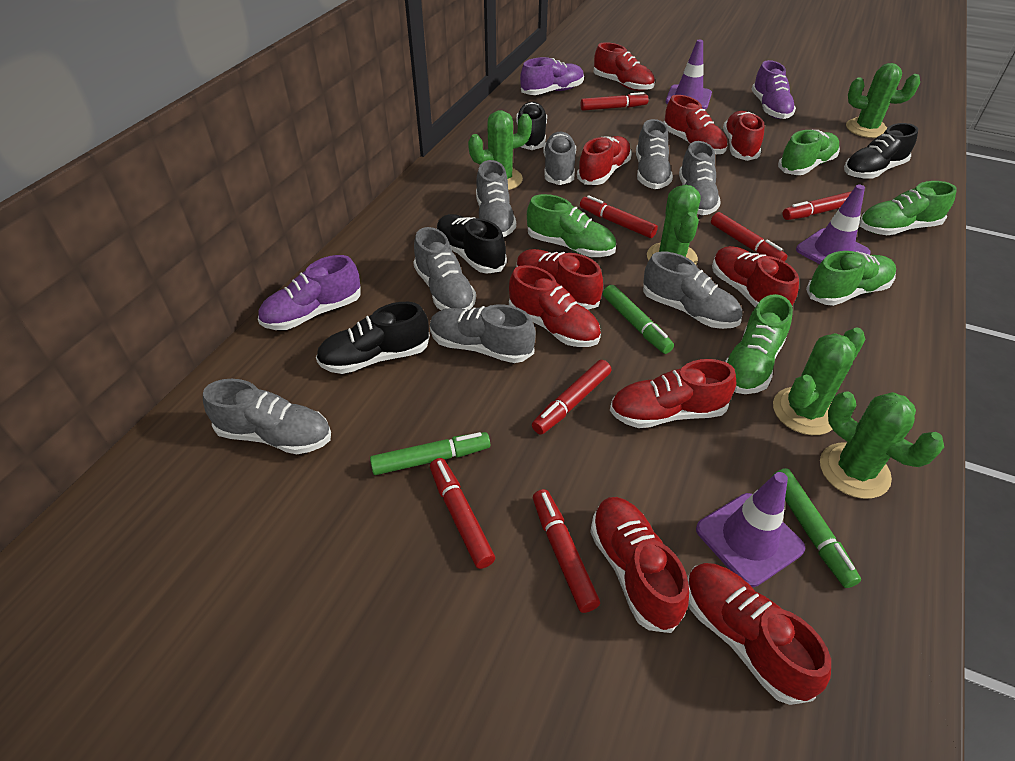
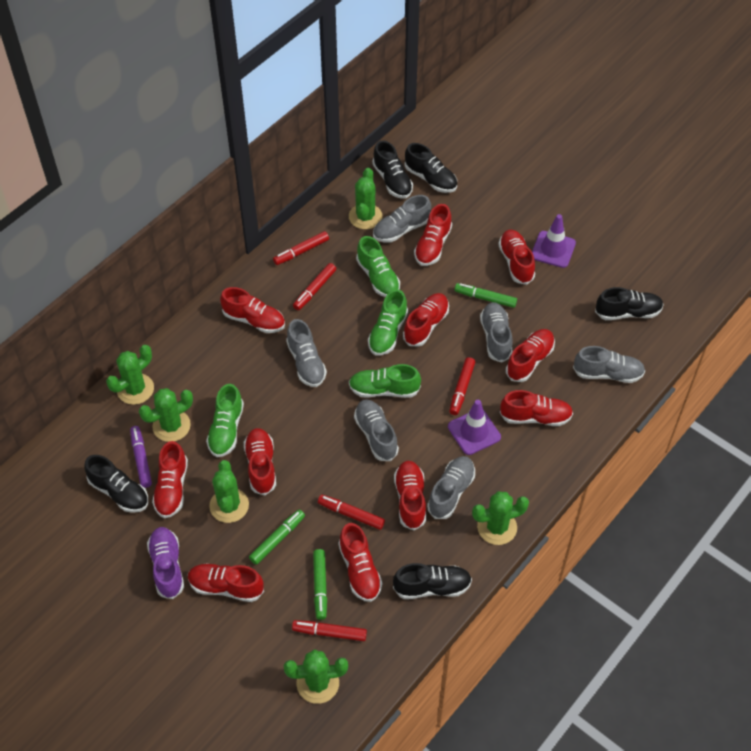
black shoe: 4 -> 5
green cactus: 5 -> 6
green shoe: 5 -> 4
grey shoe: 8 -> 6
purple marker: 0 -> 1
purple shoe: 3 -> 1
purple traffic cone: 3 -> 2
red marker: 7 -> 5
red shoe: 10 -> 11

